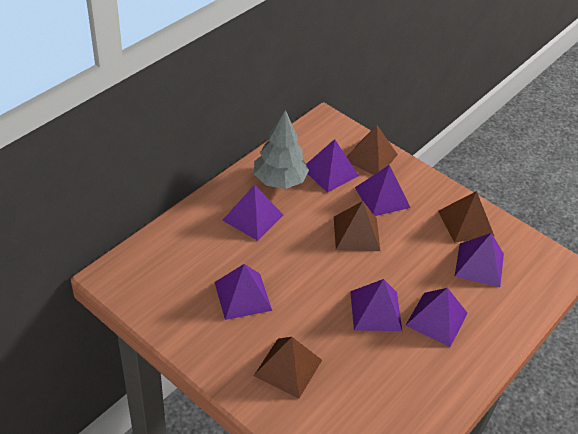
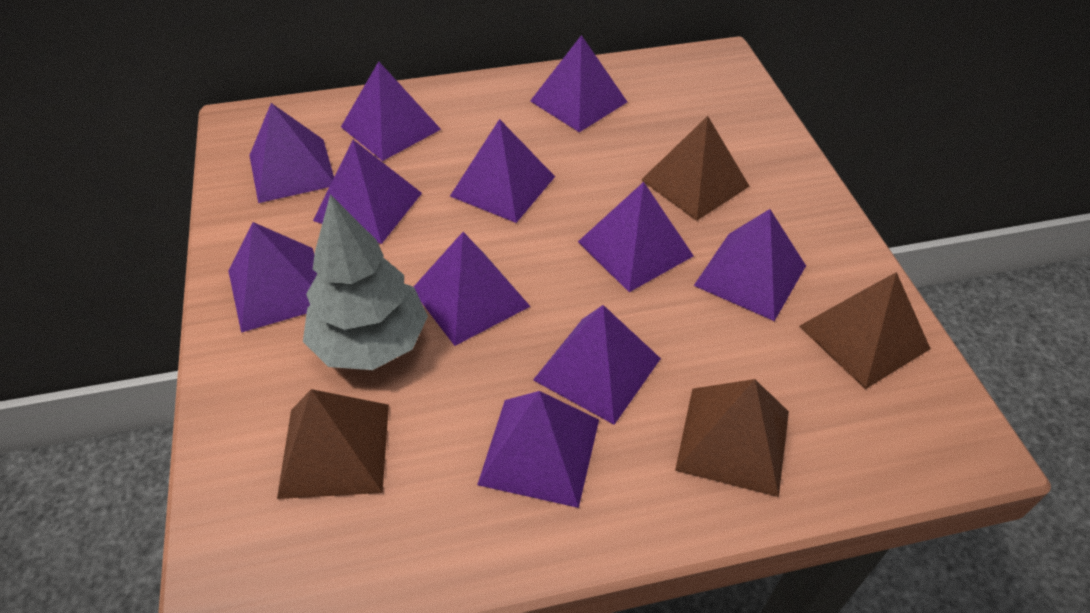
purple pyramid: 7 -> 11

